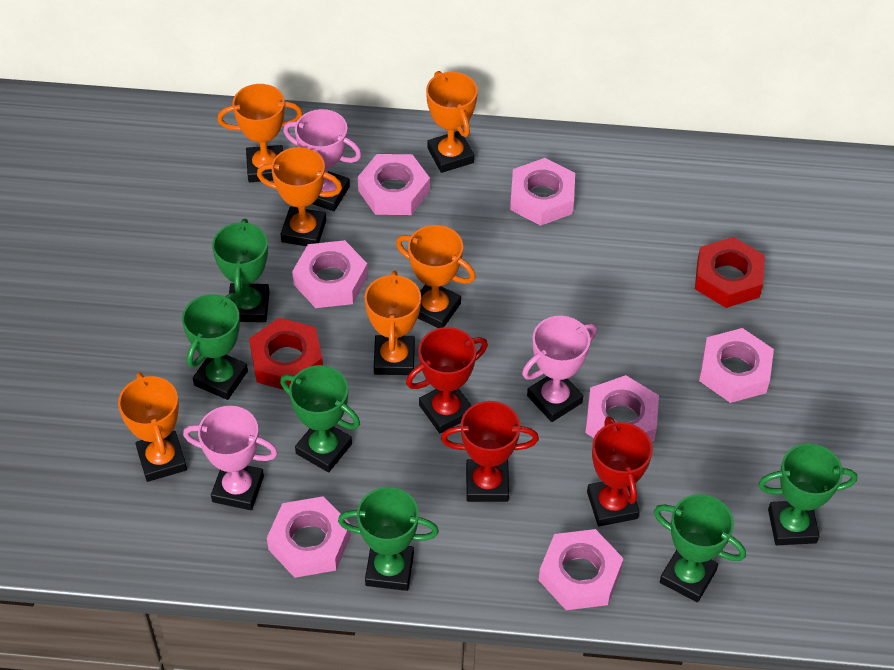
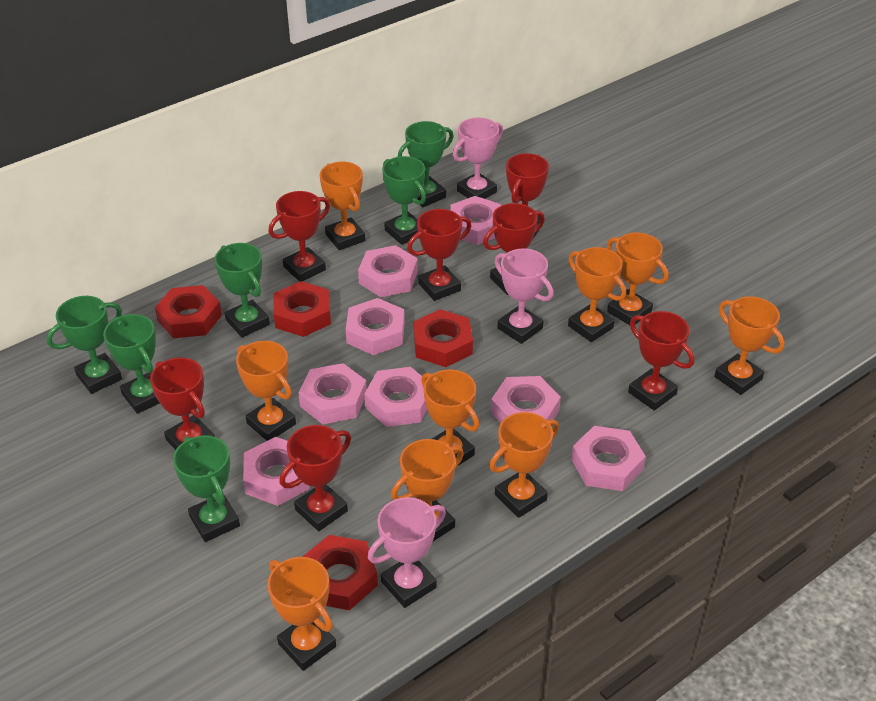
orange trophy: 6 -> 9
pink nut: 7 -> 8
red nut: 2 -> 4
red trophy: 3 -> 7

